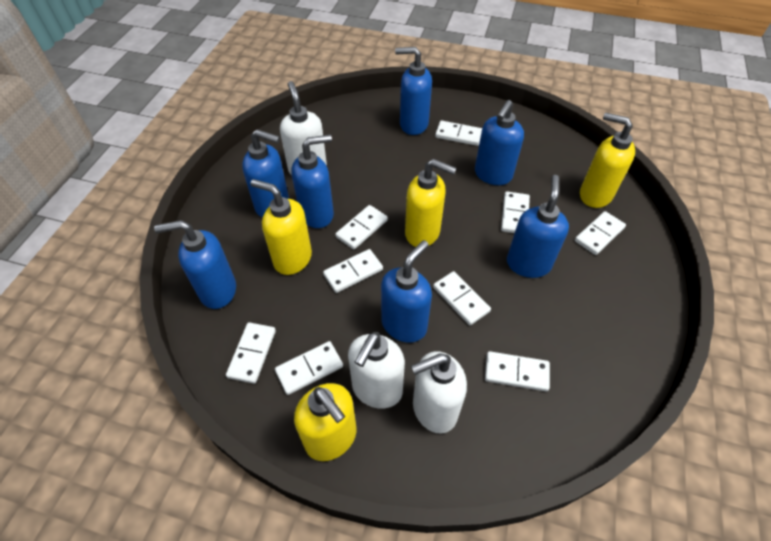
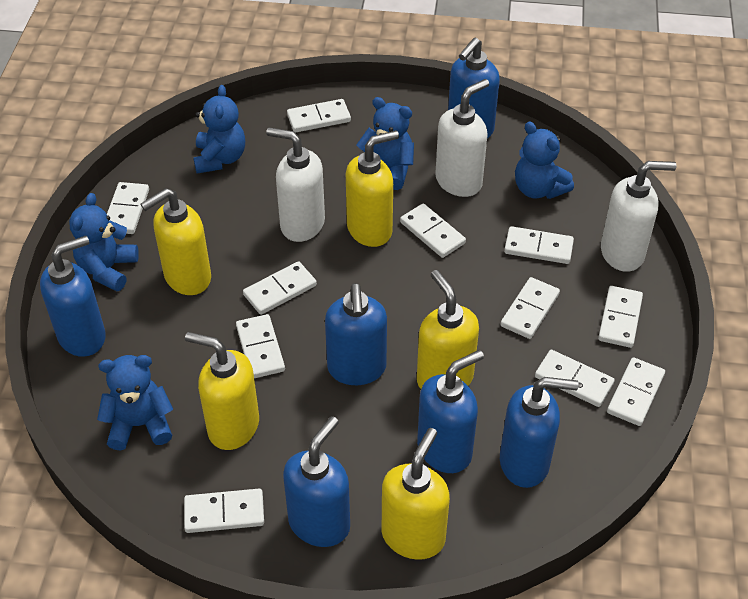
blue soap dispenser: 7 -> 6
blue teddy bear: 0 -> 5
white domino: 9 -> 11
yellow soap dispenser: 4 -> 5

